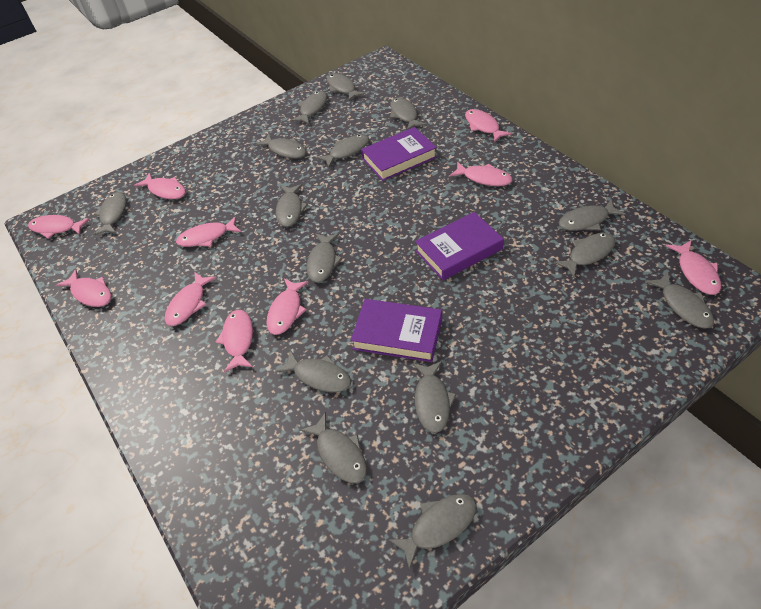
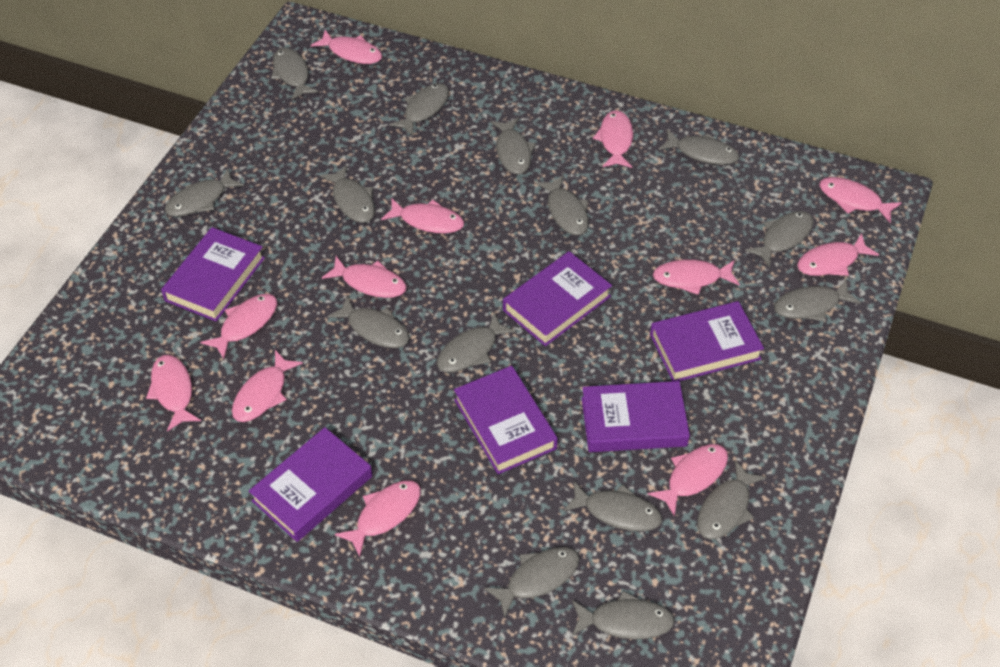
pink fish: 10 -> 12
purple book: 3 -> 6

